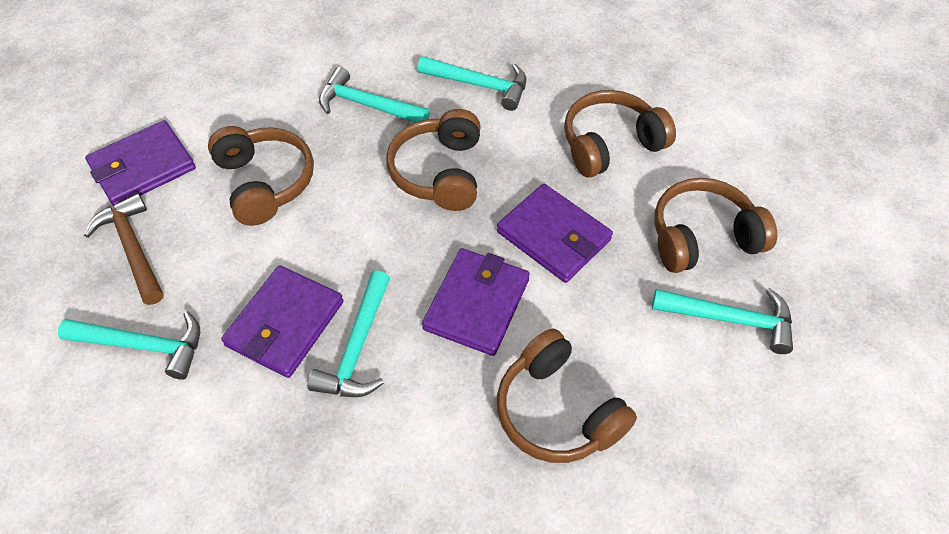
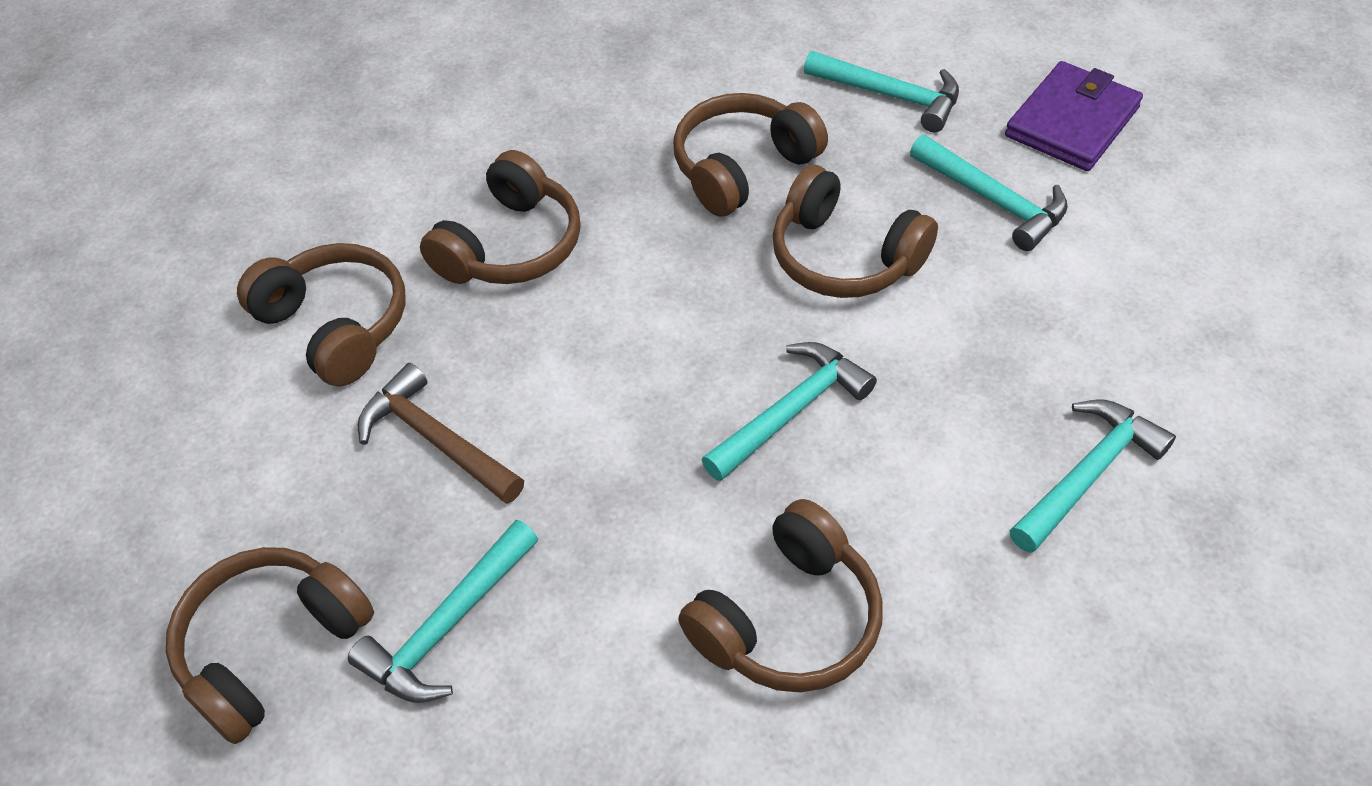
brown headphones: 5 -> 6
purple wallet: 4 -> 1

